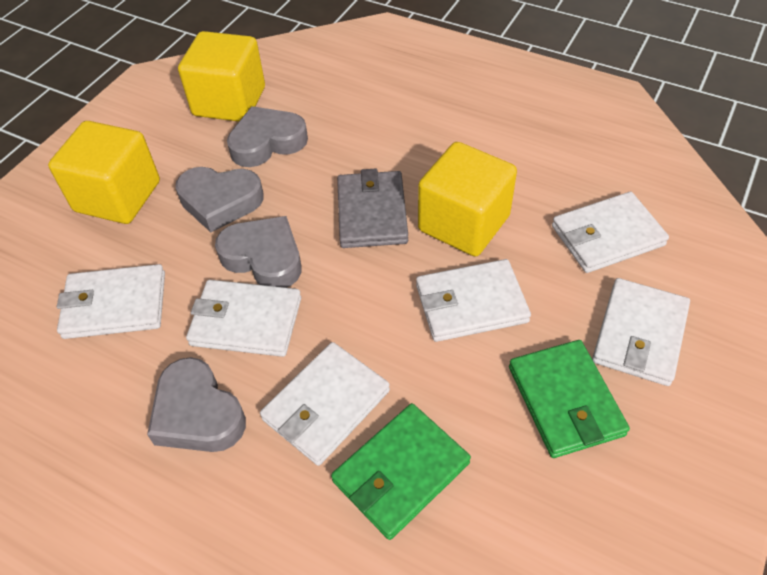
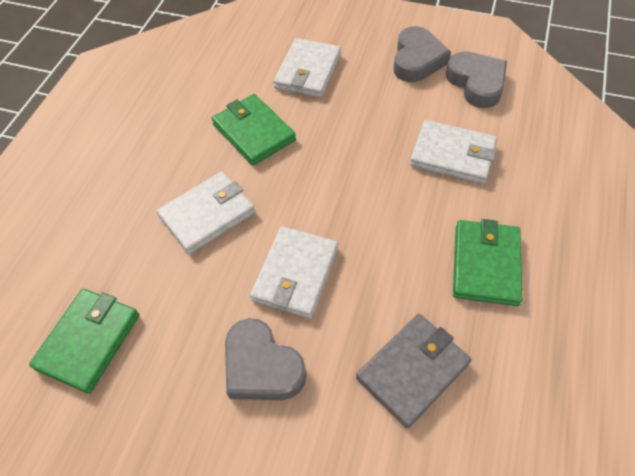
green wallet: 2 -> 3
grey heart: 4 -> 3
white wallet: 6 -> 4
yellow cube: 3 -> 0

